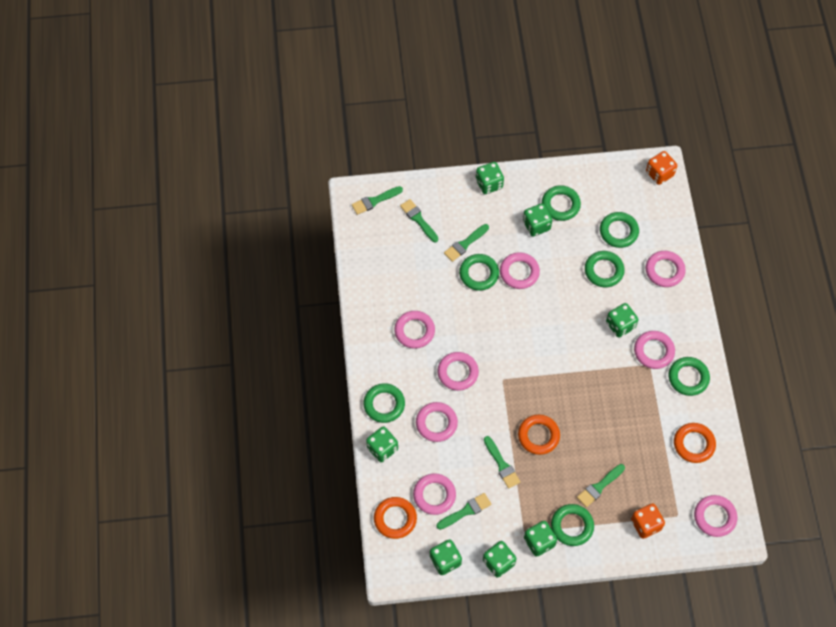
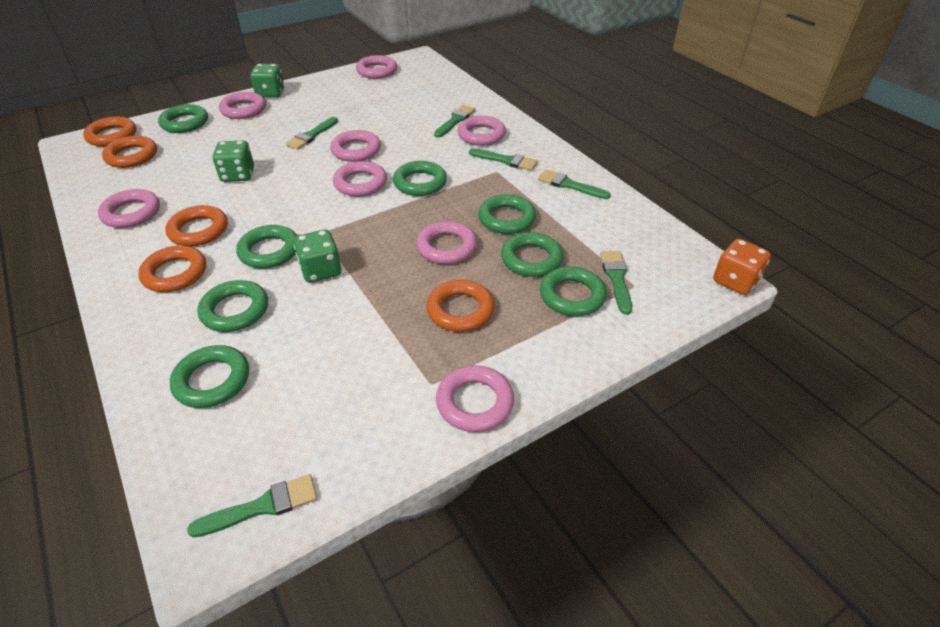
green dice: 7 -> 3
green ring: 7 -> 8
orange dice: 2 -> 1
orange ring: 3 -> 5

